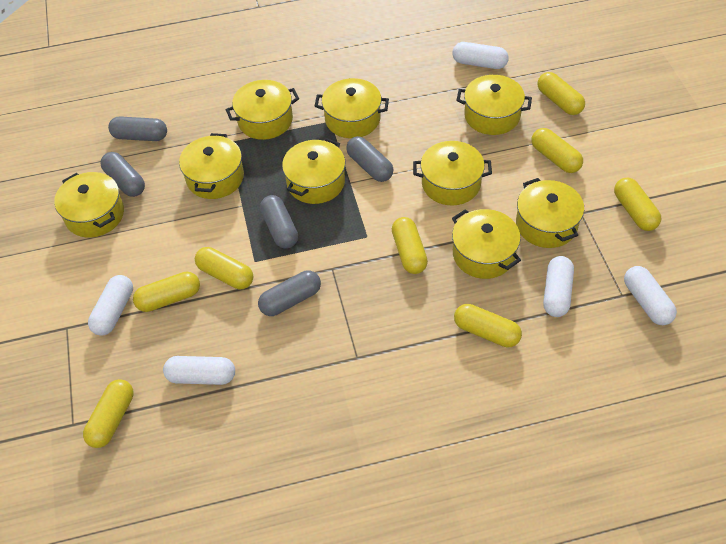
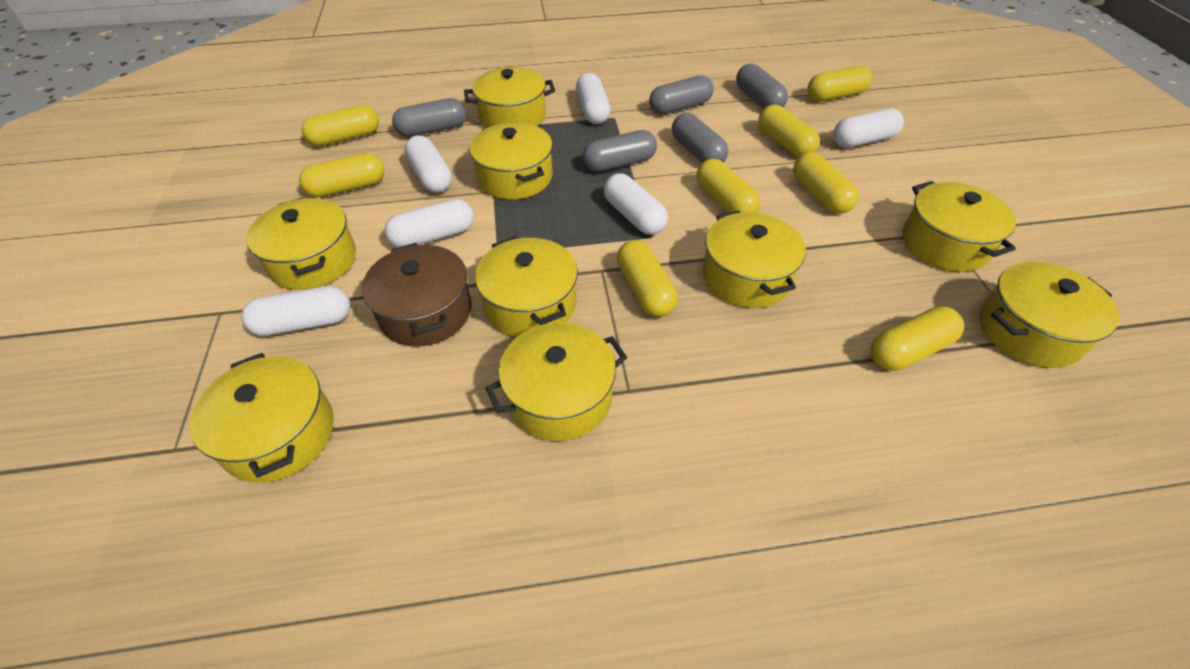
brown pot: 0 -> 1
white capsule: 5 -> 6

